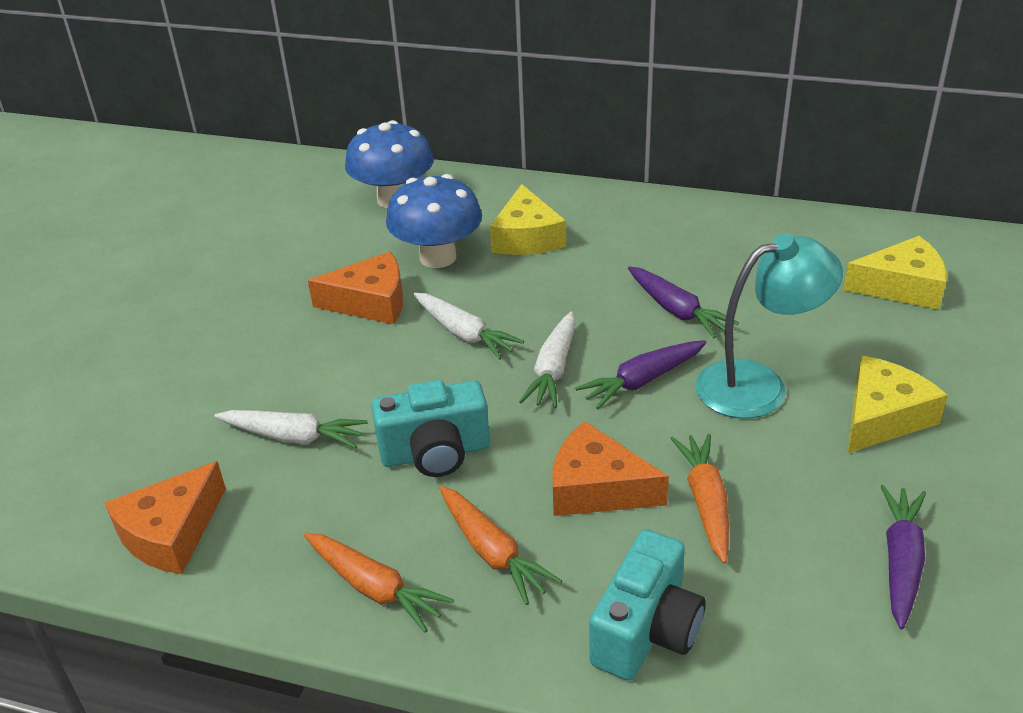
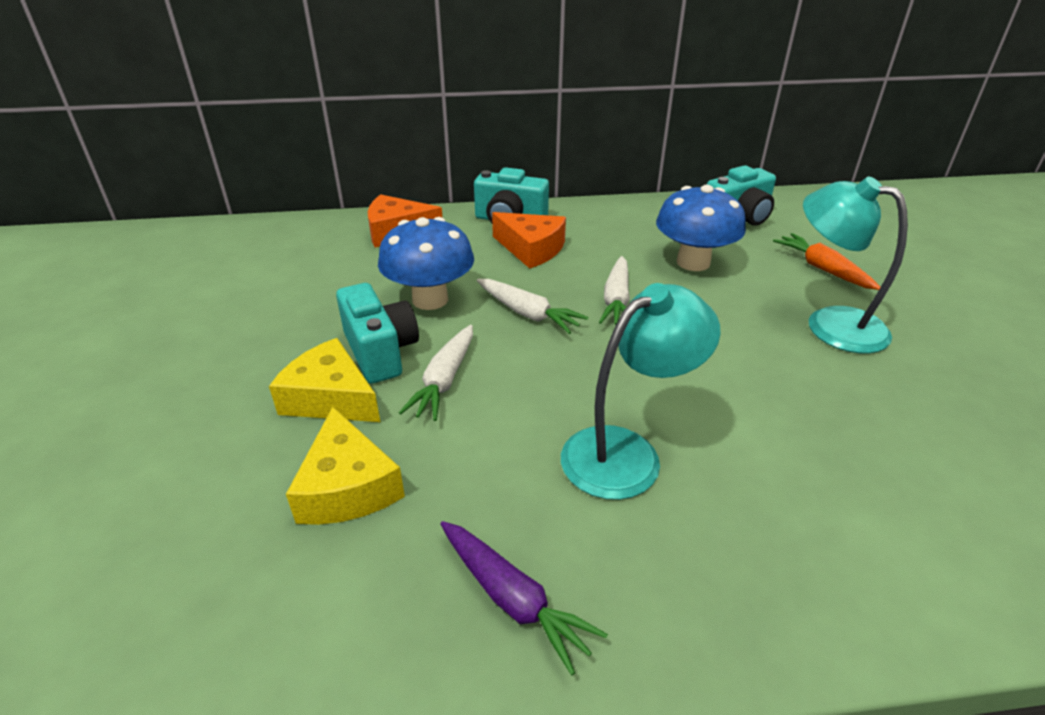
orange carrot: 3 -> 1
orange cheese: 3 -> 2
purple carrot: 3 -> 1
turquoise camera: 2 -> 3
turquoise lamp: 1 -> 2
yellow cheese: 3 -> 2

